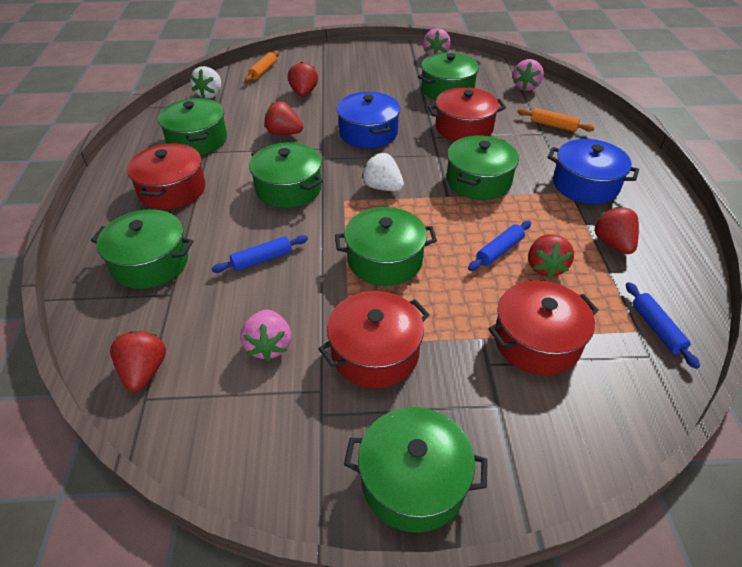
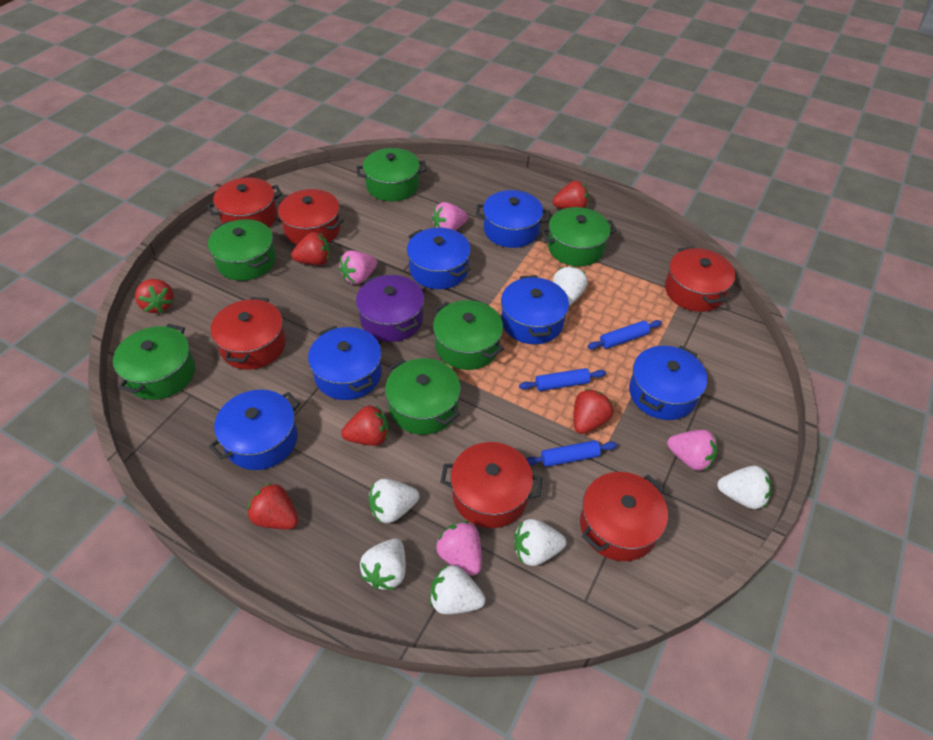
blue pot: 2 -> 6
green pot: 7 -> 6
orange rolling pin: 2 -> 0
pink strawberry: 3 -> 4
purple pot: 0 -> 1
red pot: 4 -> 6
red strawberry: 5 -> 6
white strawberry: 2 -> 6

